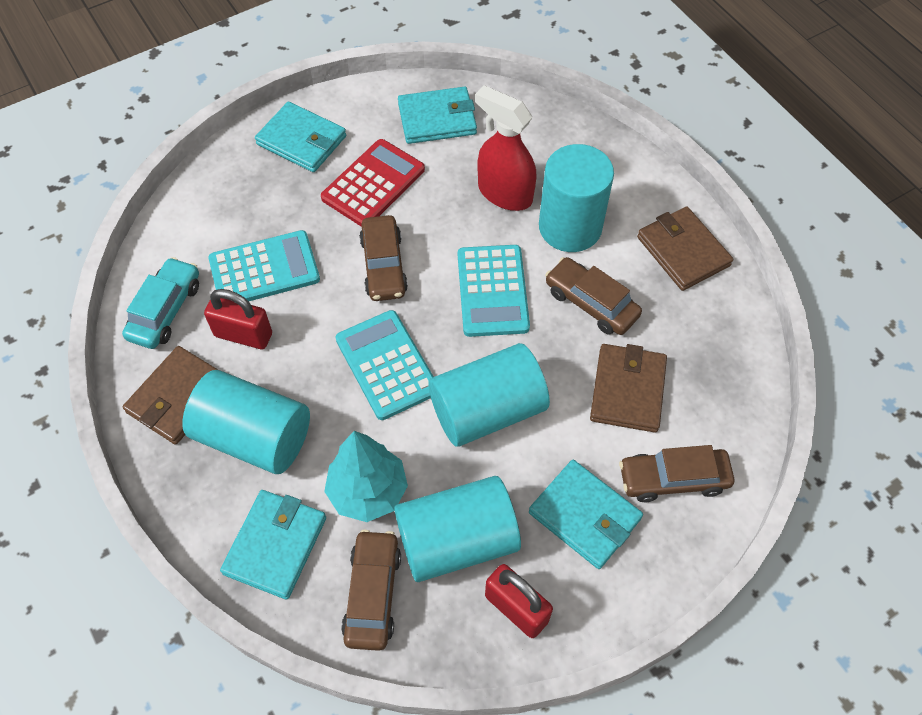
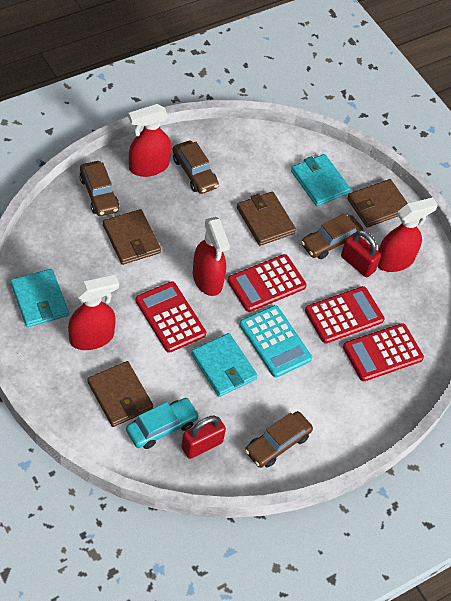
brown wallet: 3 -> 4
red calculator: 1 -> 4
red spray bottle: 1 -> 4
turquoise calculator: 3 -> 1
turquoise cylinder: 4 -> 0
turquoise tree: 1 -> 0
turquoise wallet: 4 -> 3

